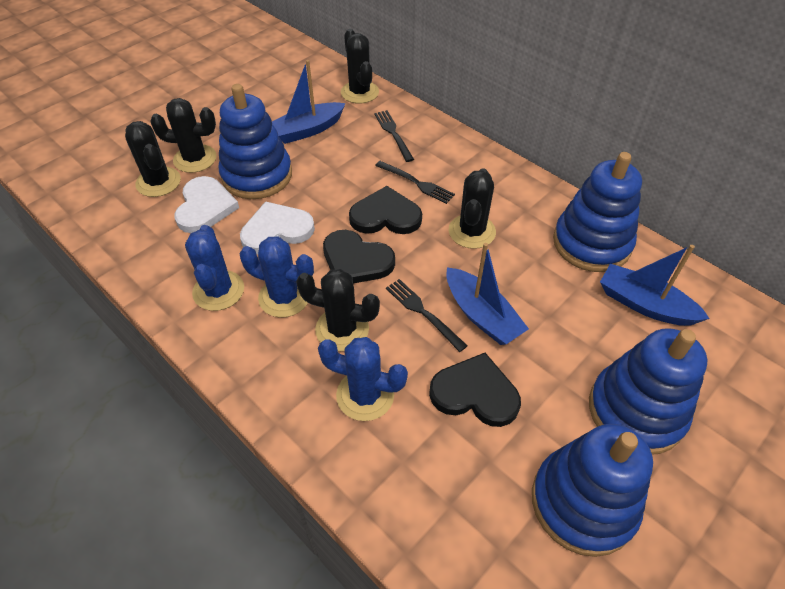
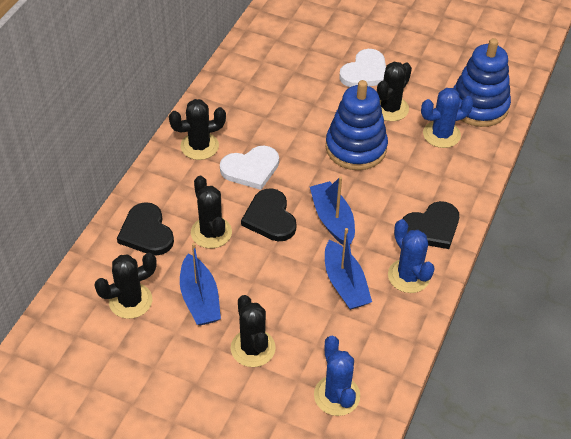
black fork: 3 -> 0
blue stacking toy: 4 -> 2

